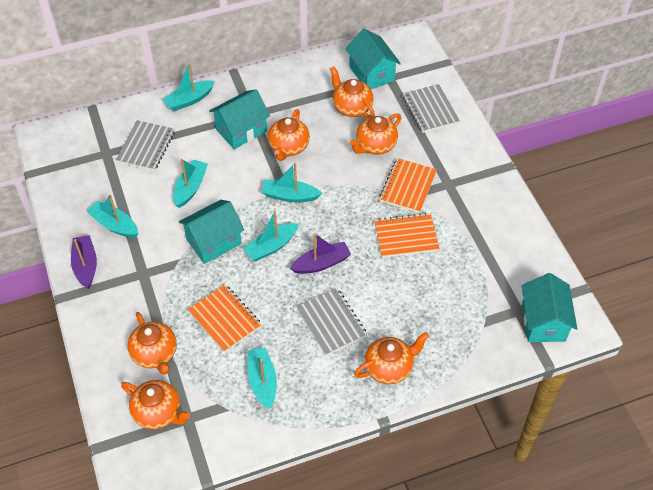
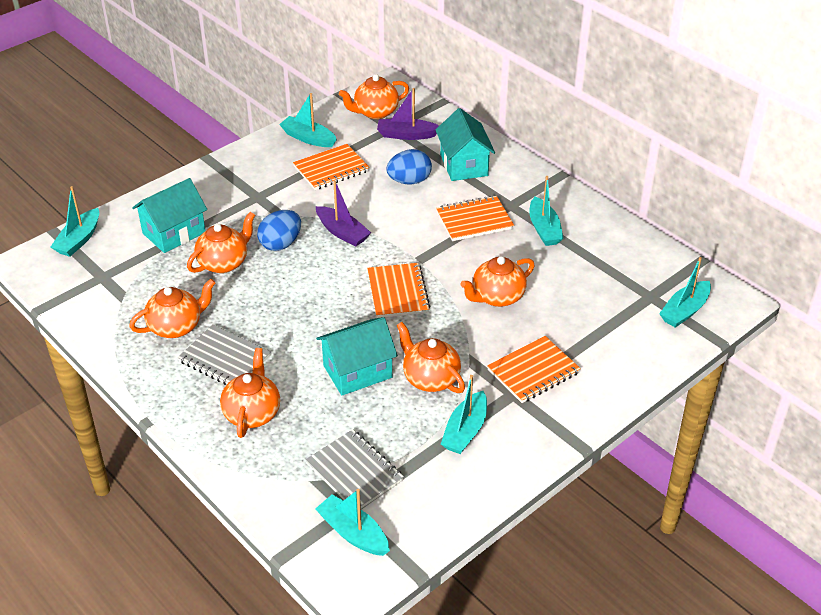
blue egg: 0 -> 2
grey notebook: 3 -> 2
orange notebook: 3 -> 4
turquoise house: 4 -> 3

